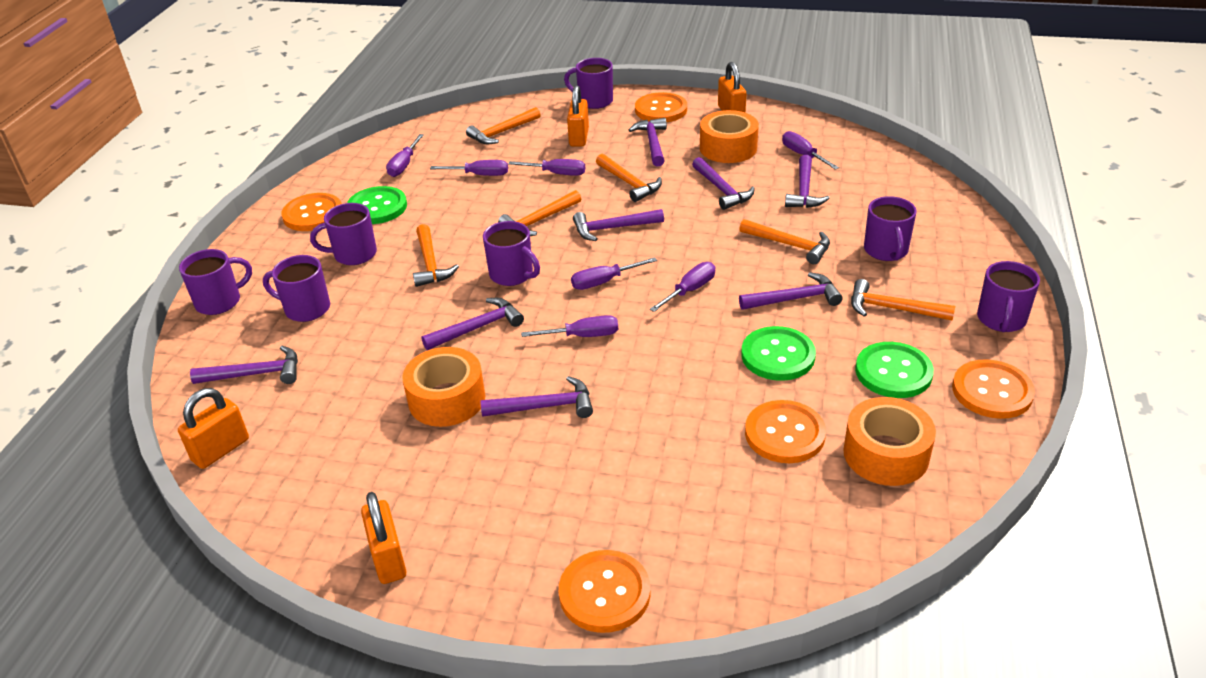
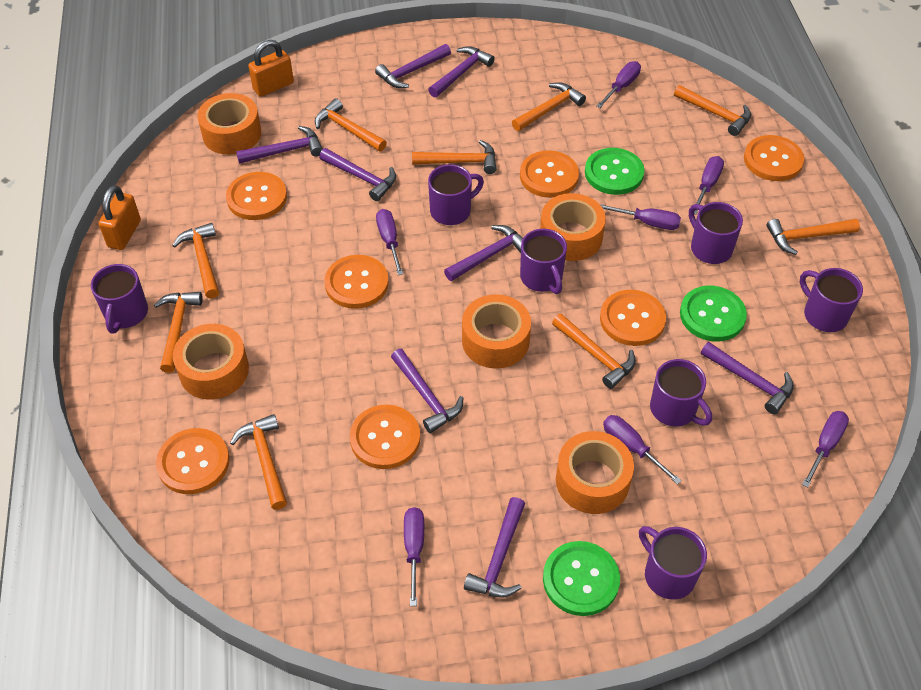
orange button: 5 -> 7
orange hammer: 6 -> 9
orange padlock: 4 -> 2
orange tape: 3 -> 5

